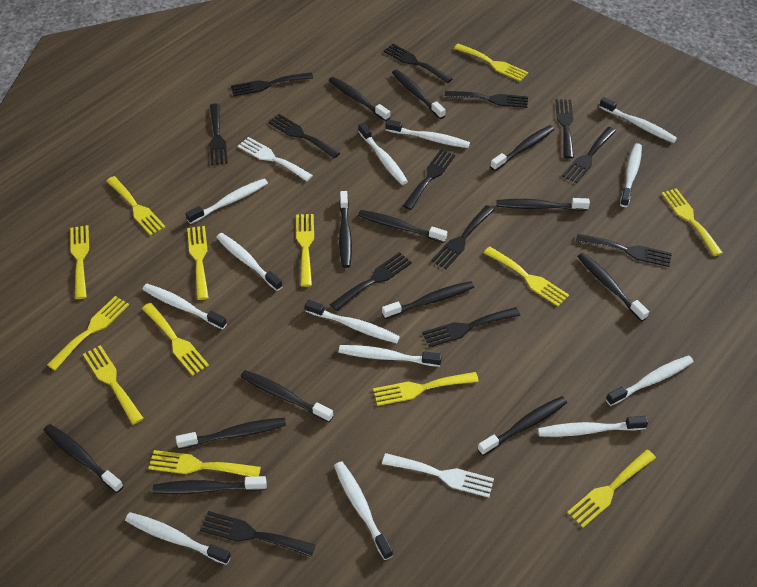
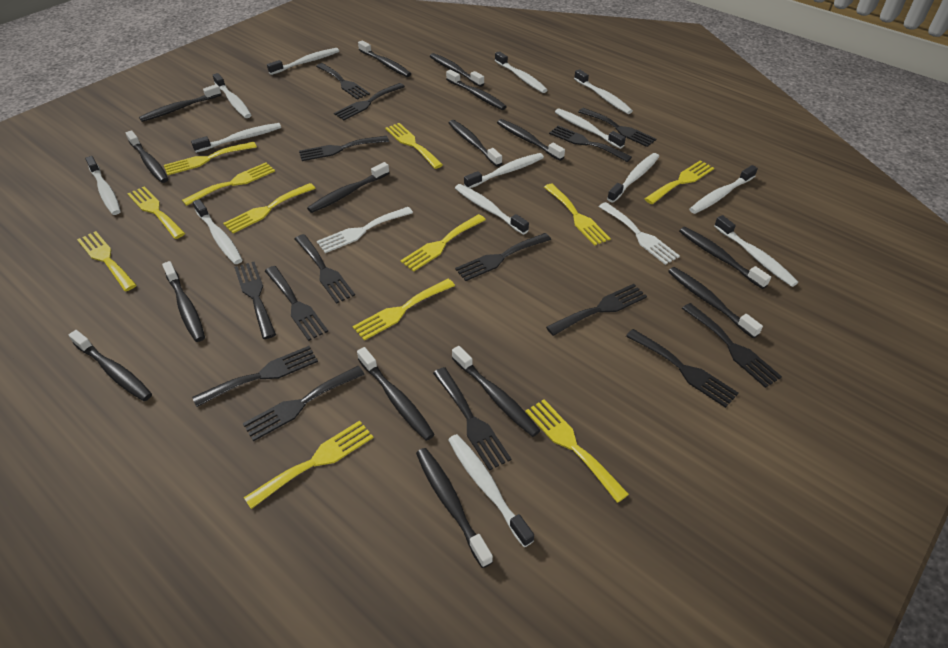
black fork: 13 -> 15
black toothbrush: 13 -> 15
white toothbrush: 13 -> 14
yellow fork: 13 -> 12

